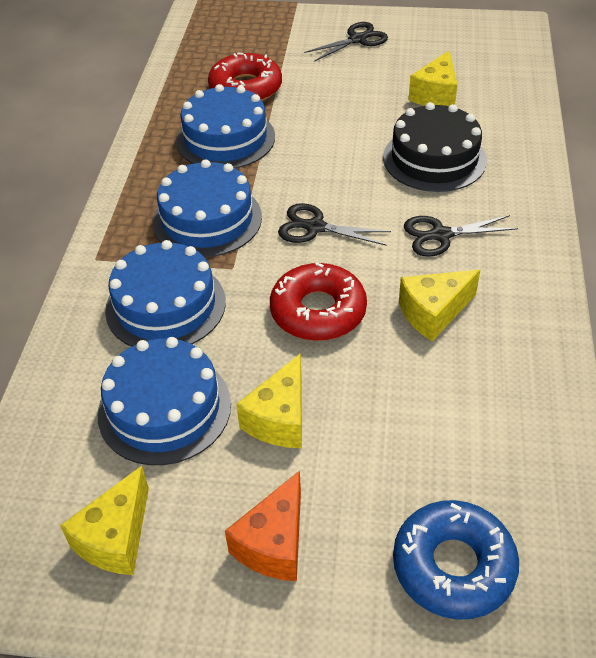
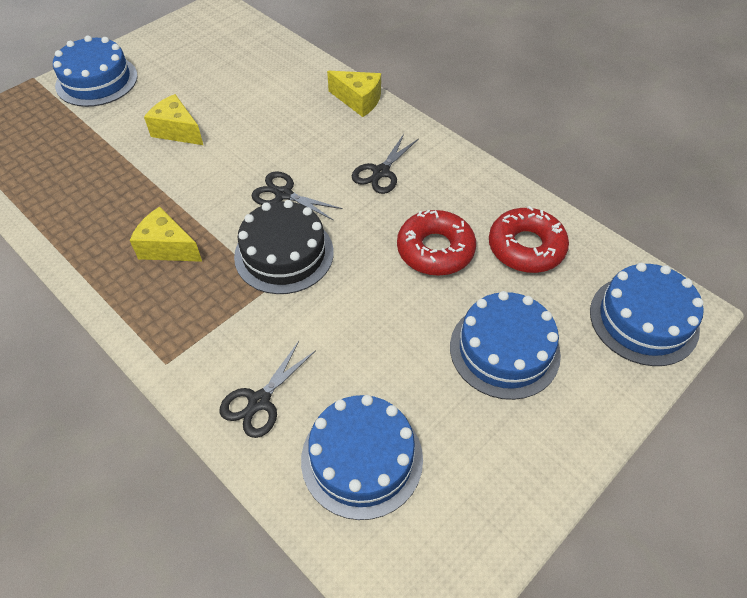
blue donut: 1 -> 0
orange cheese: 1 -> 0
yellow cheese: 4 -> 3

